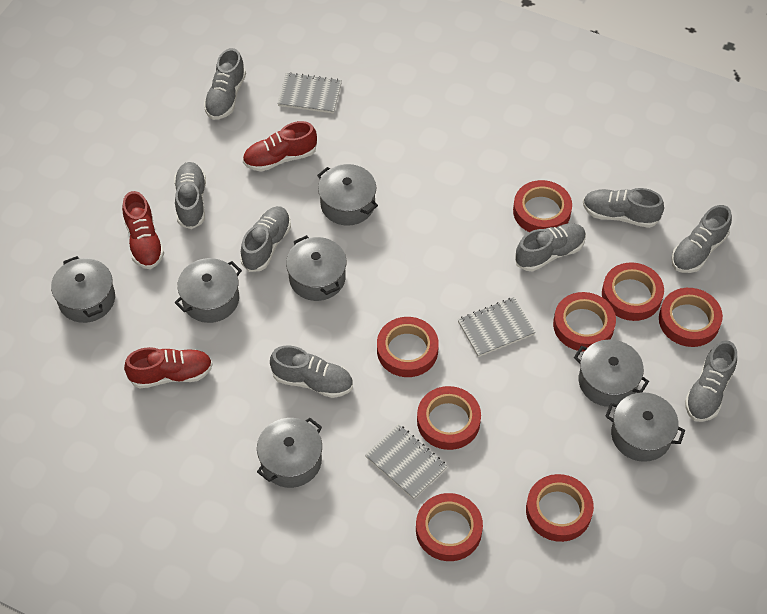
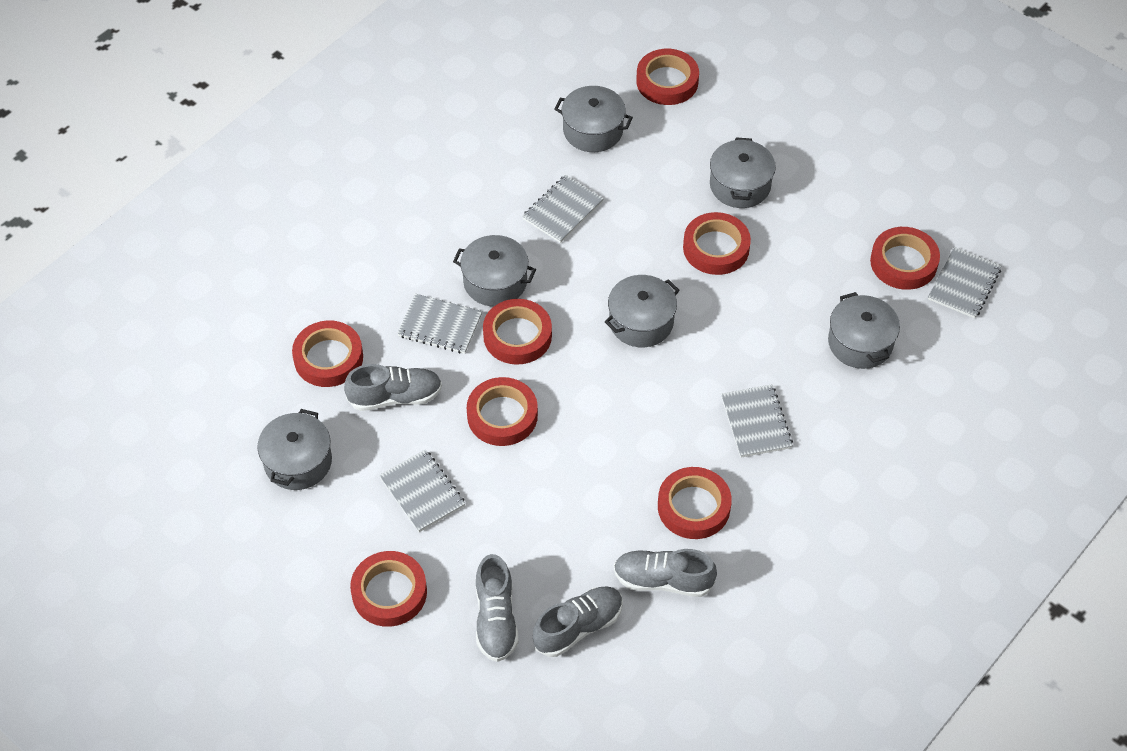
grey notebook: 3 -> 5
grey pot: 7 -> 6
grey shoe: 8 -> 4
red shoe: 3 -> 0

